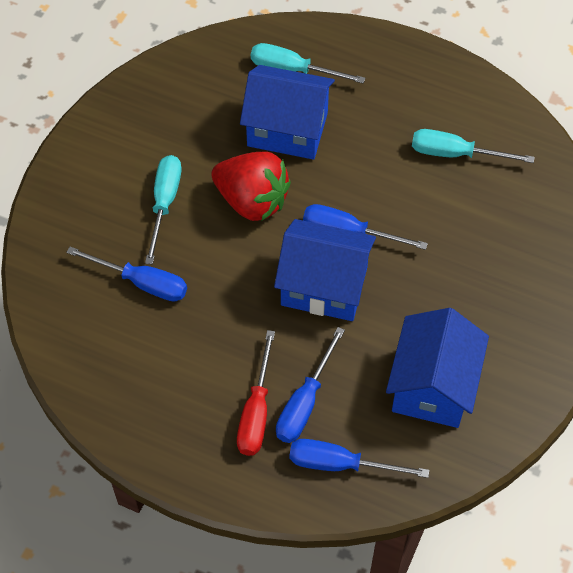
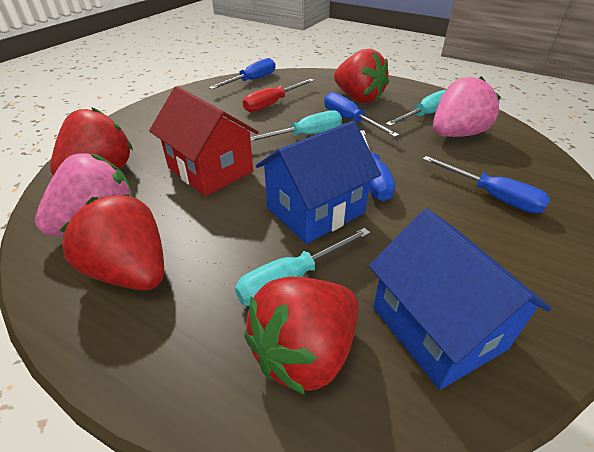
blue house: 3 -> 2
pink strawberry: 0 -> 2
red house: 0 -> 1
red strawberry: 1 -> 4

